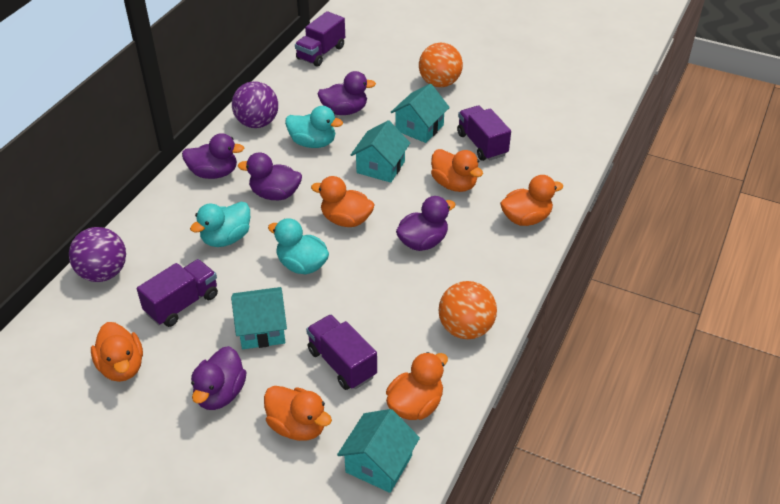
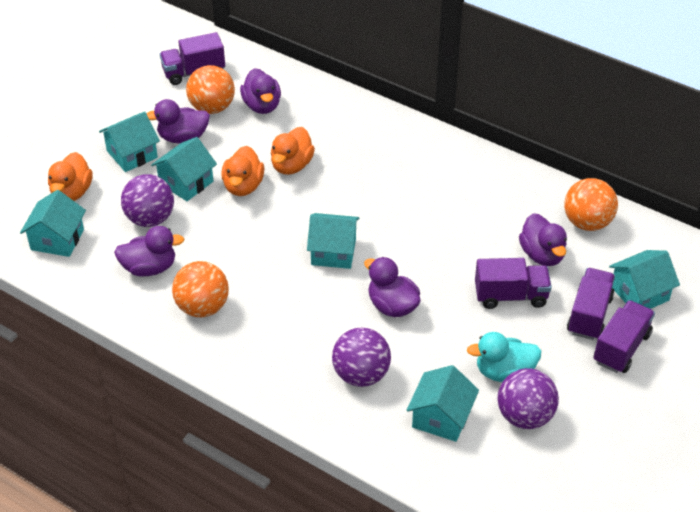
orange ball: 2 -> 3
orange duck: 6 -> 3
purple ball: 2 -> 3
turquoise duck: 3 -> 1
turquoise house: 4 -> 6

